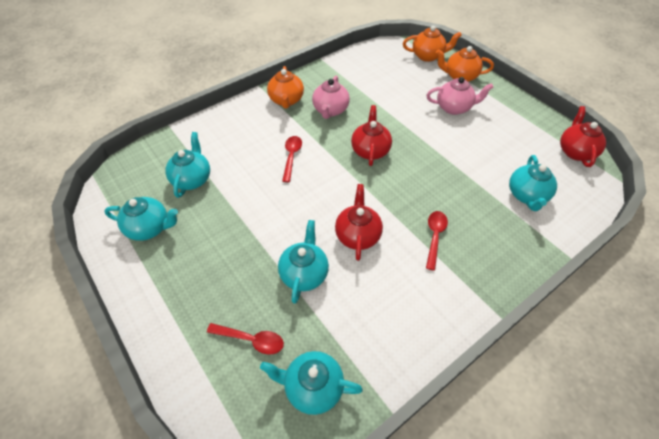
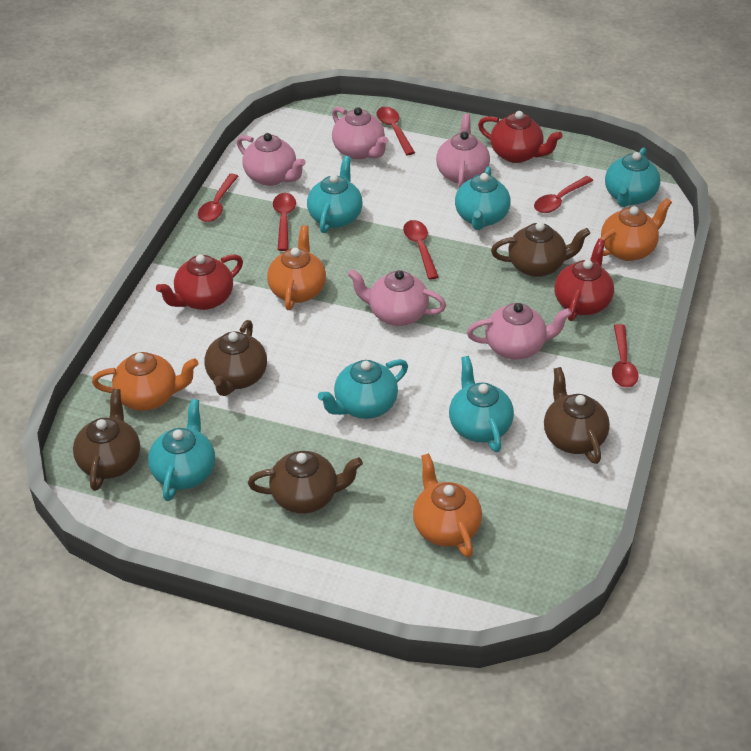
brown teapot: 0 -> 5
orange teapot: 3 -> 4
pink teapot: 2 -> 5
red spoon: 3 -> 6
turquoise teapot: 5 -> 6

